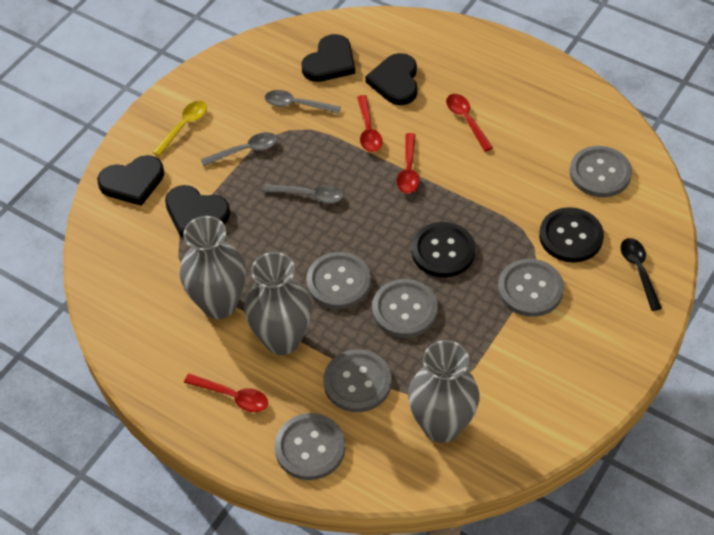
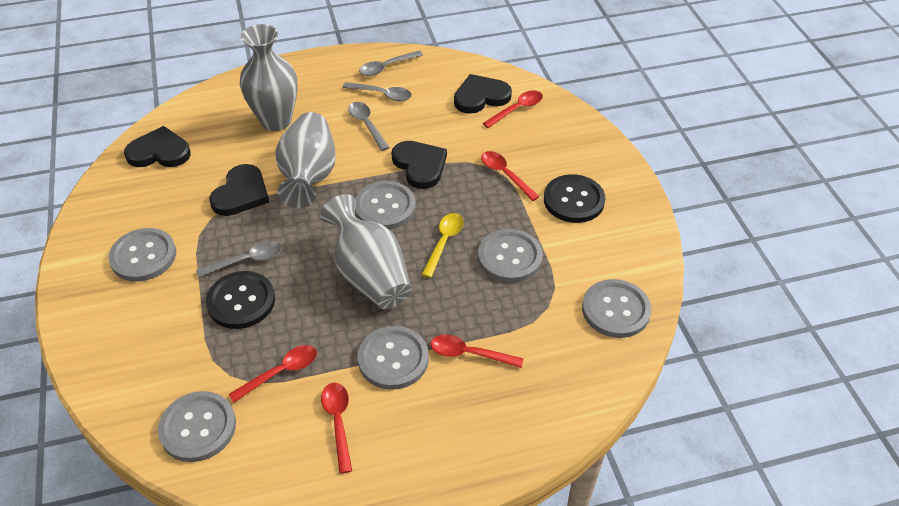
black spoon: 1 -> 0
grey spoon: 3 -> 4
red spoon: 4 -> 5

